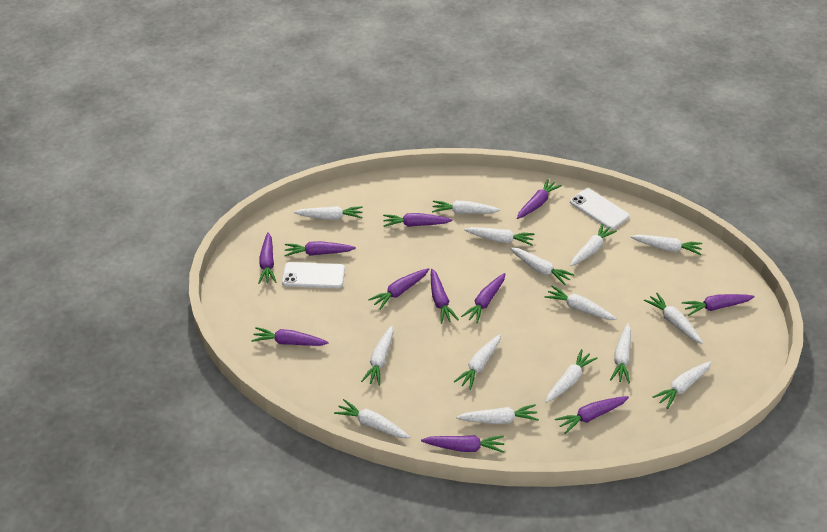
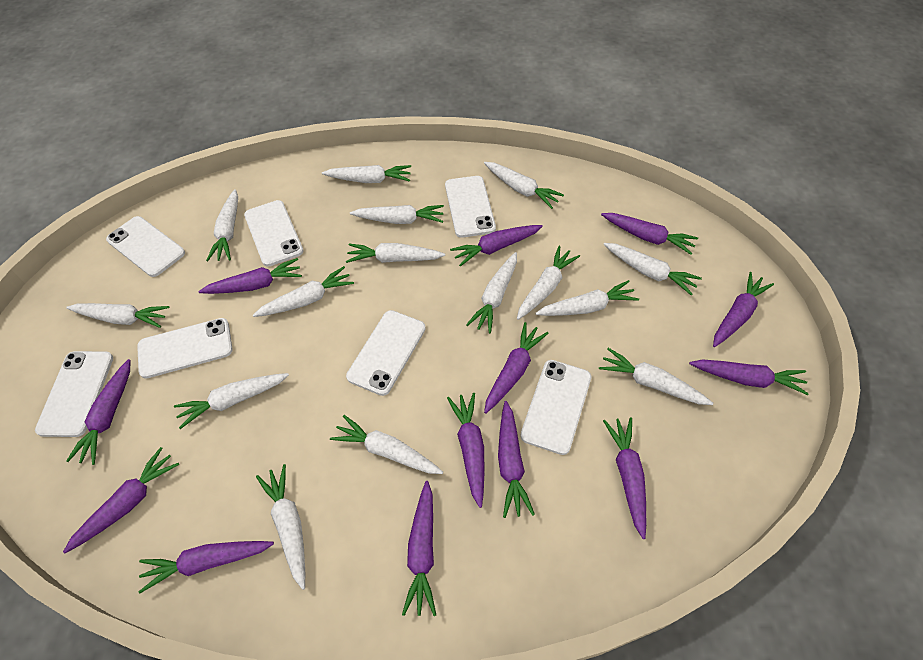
purple carrot: 11 -> 13
white phone: 2 -> 7

